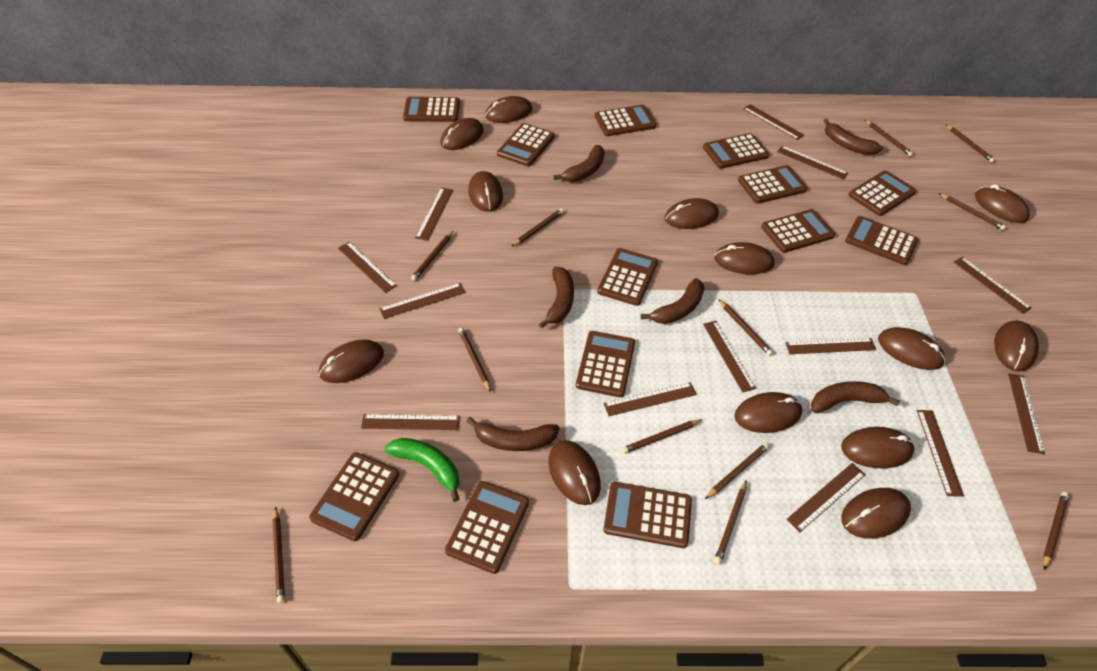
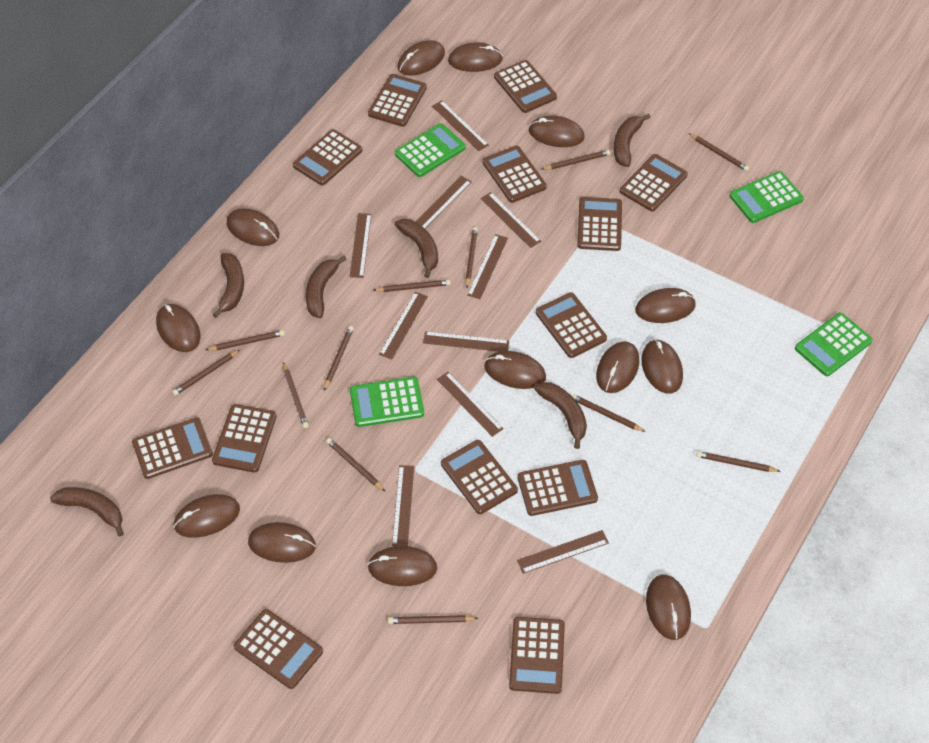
brown ruler: 13 -> 10
green banana: 1 -> 0
green calculator: 0 -> 4

